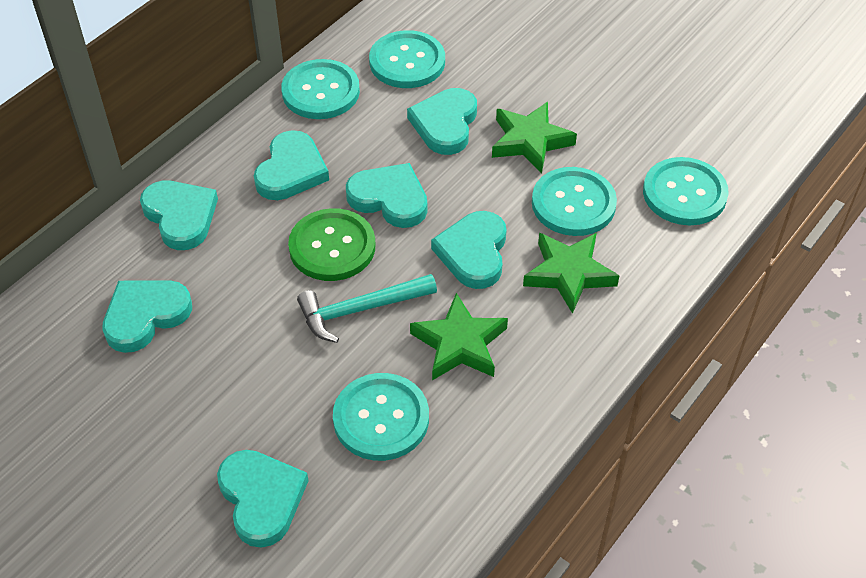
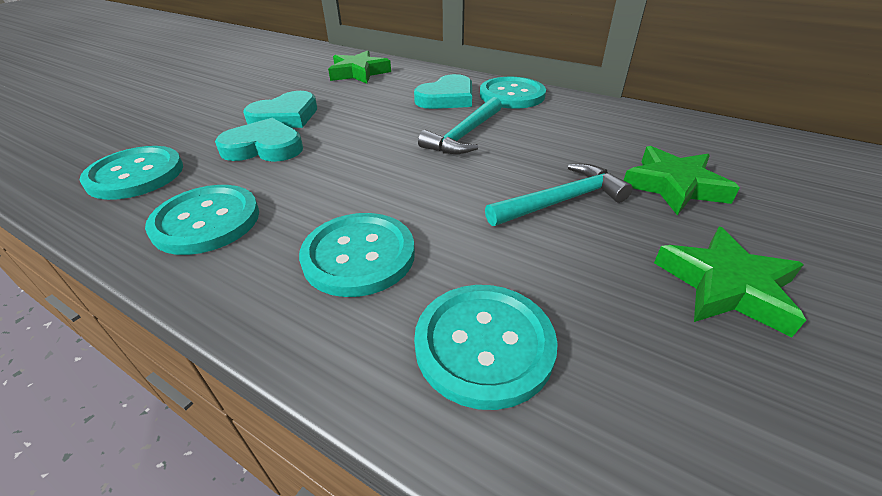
green button: 1 -> 0
turquoise hammer: 1 -> 2
turquoise heart: 7 -> 3

